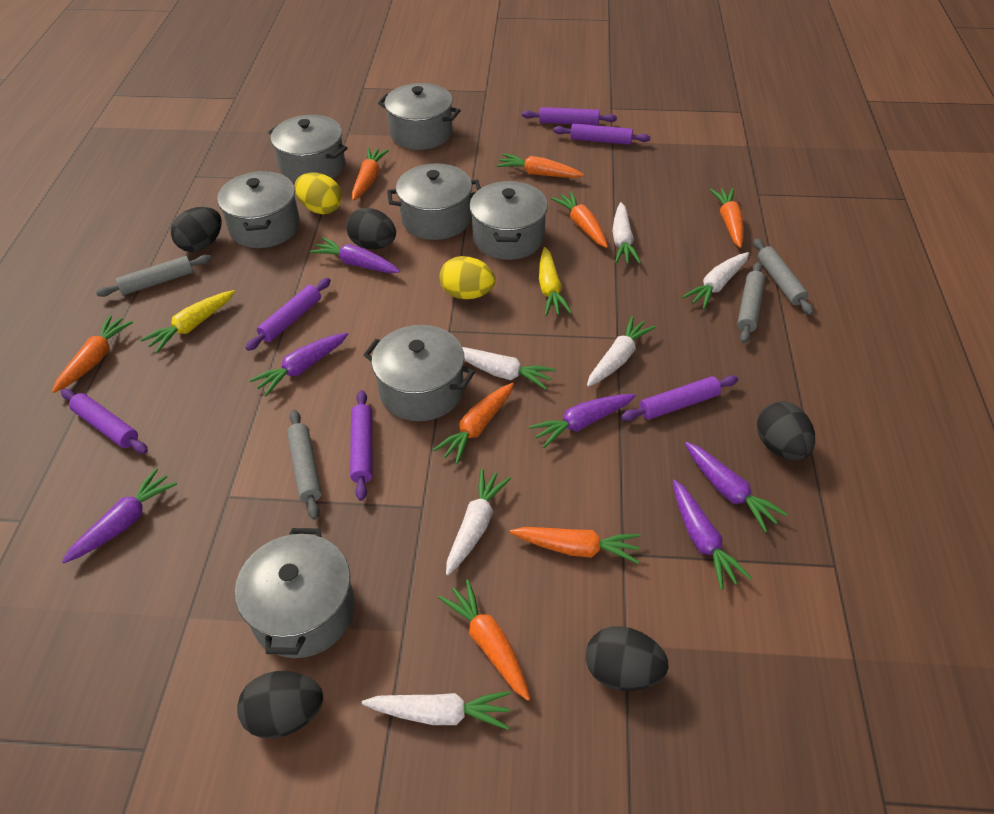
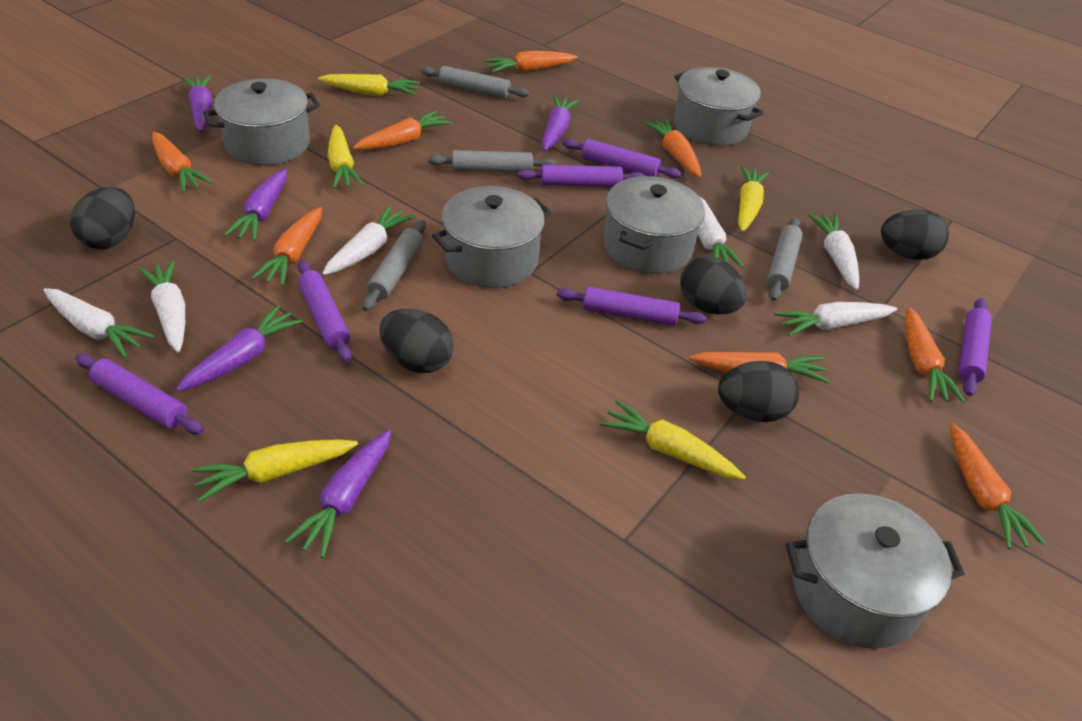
grey pot: 7 -> 5
purple carrot: 6 -> 5
yellow carrot: 2 -> 5
yellow egg: 2 -> 0

